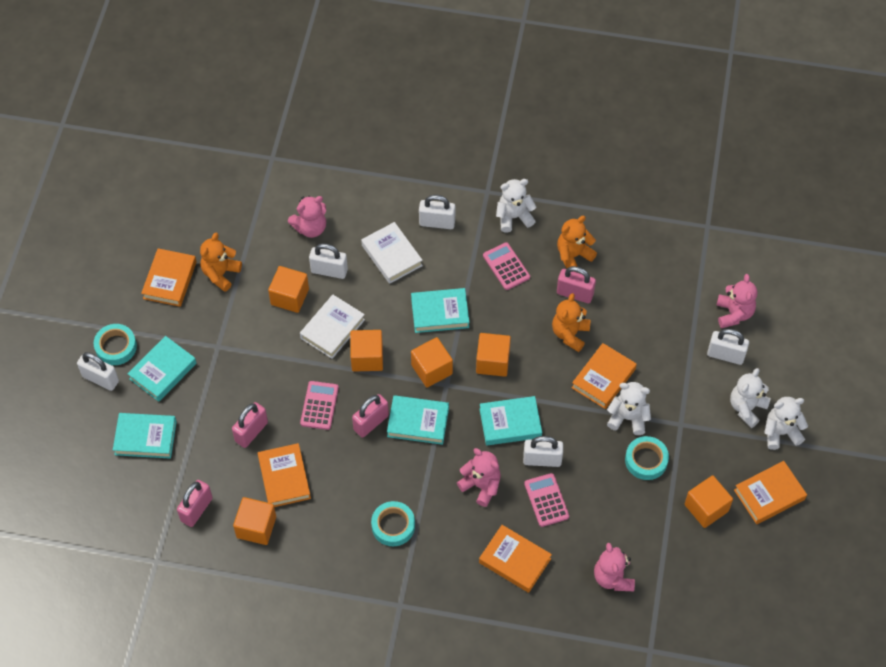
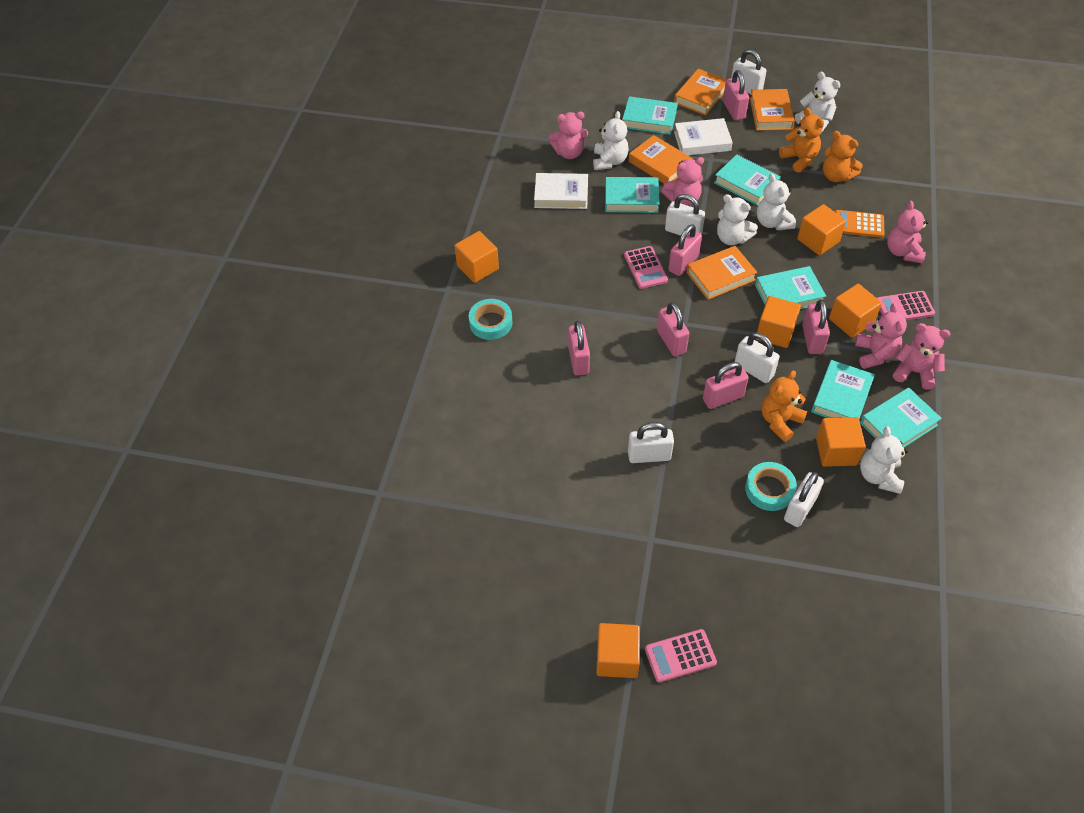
orange book: 5 -> 4
orange calculator: 0 -> 1
pink padlock: 4 -> 6
pink teddy bear: 4 -> 5
turquoise book: 5 -> 6
turquoise tape: 3 -> 2
white teddy bear: 4 -> 5

